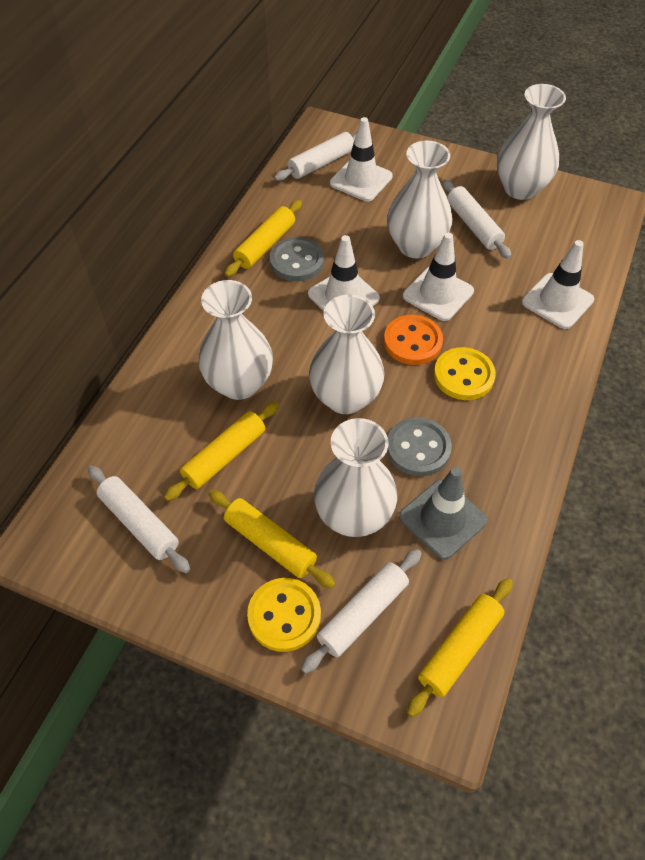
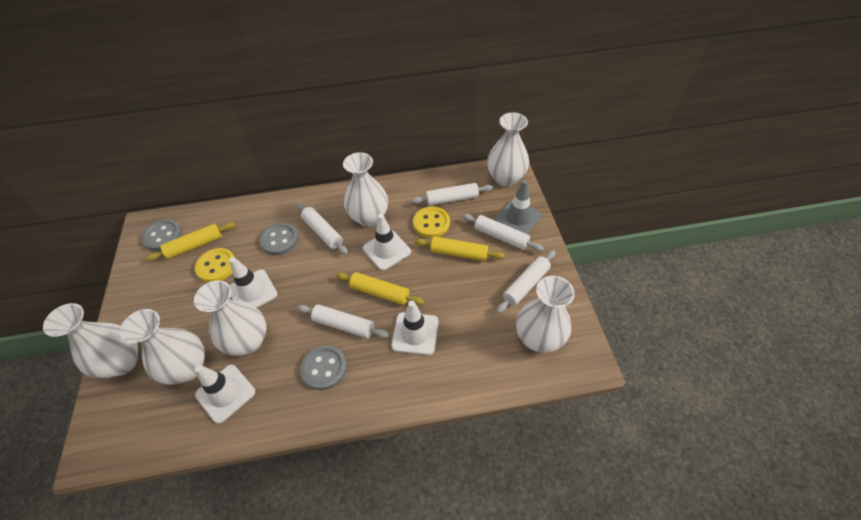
grey button: 2 -> 3
orange button: 1 -> 0
white rolling pin: 4 -> 5
white vase: 5 -> 6
yellow rolling pin: 4 -> 3

